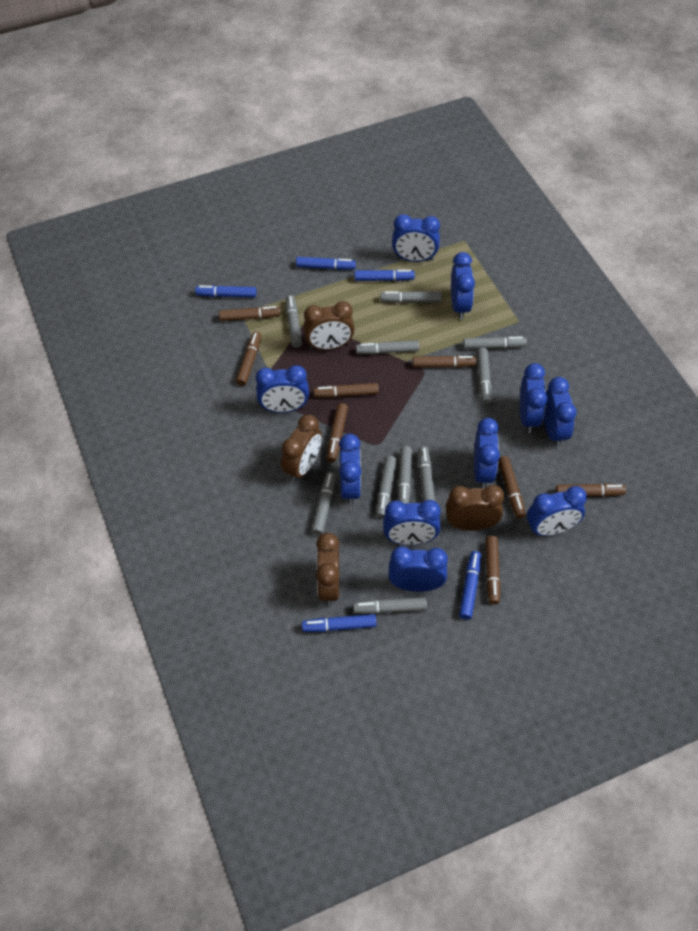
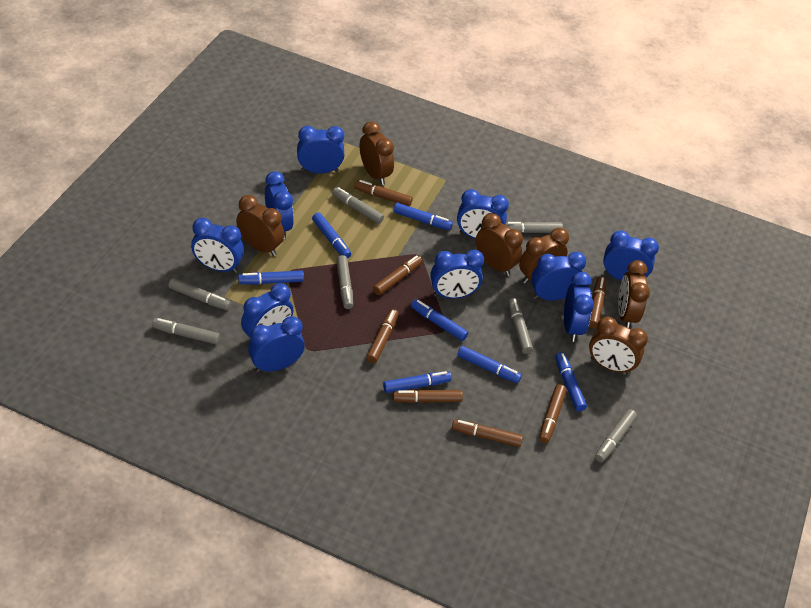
blue marker: 5 -> 7
brown clock: 4 -> 6
brown marker: 8 -> 7
grey marker: 10 -> 7

